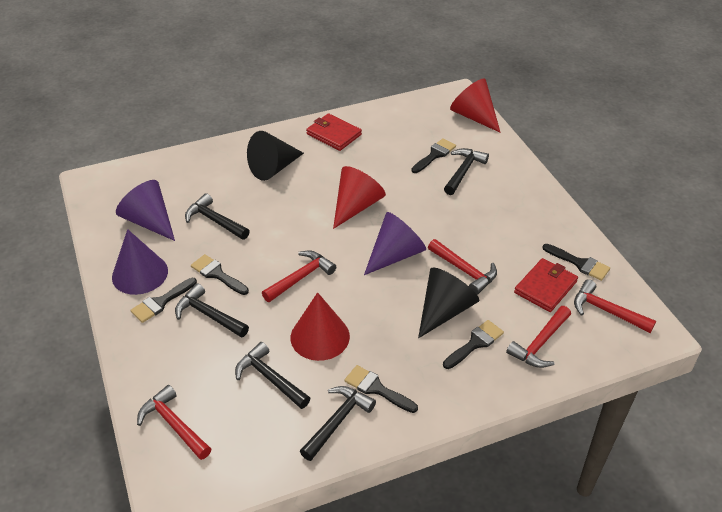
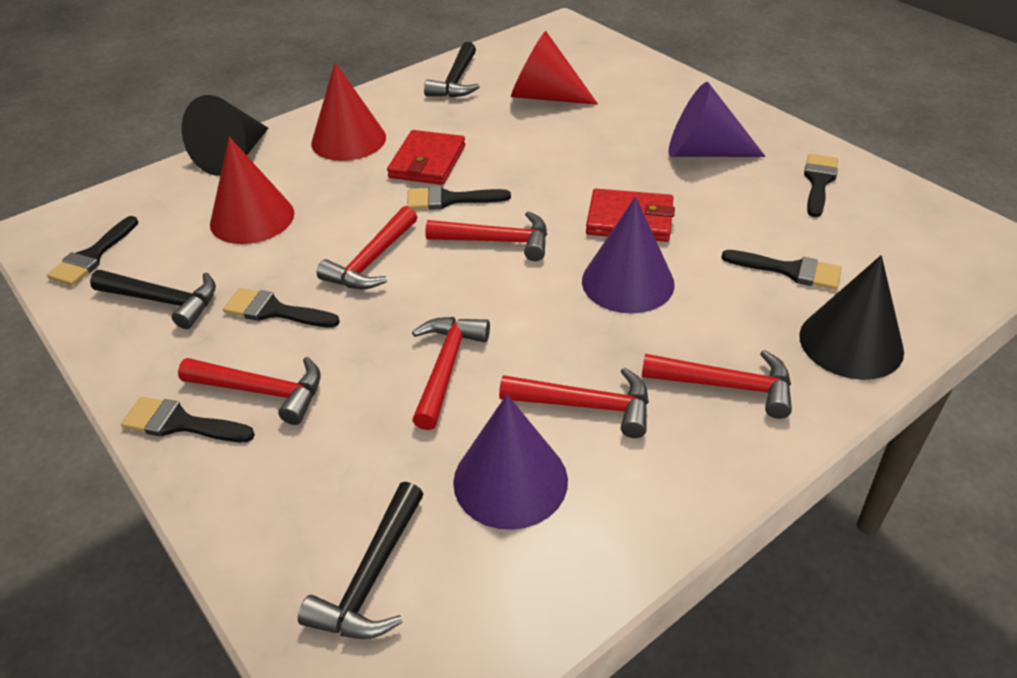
black hammer: 5 -> 3
red hammer: 5 -> 6

